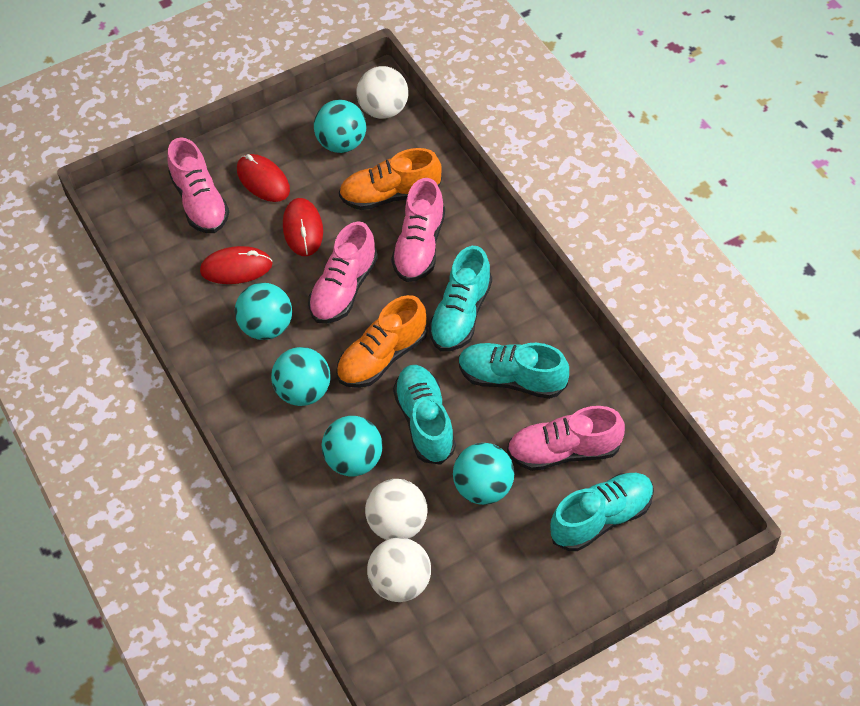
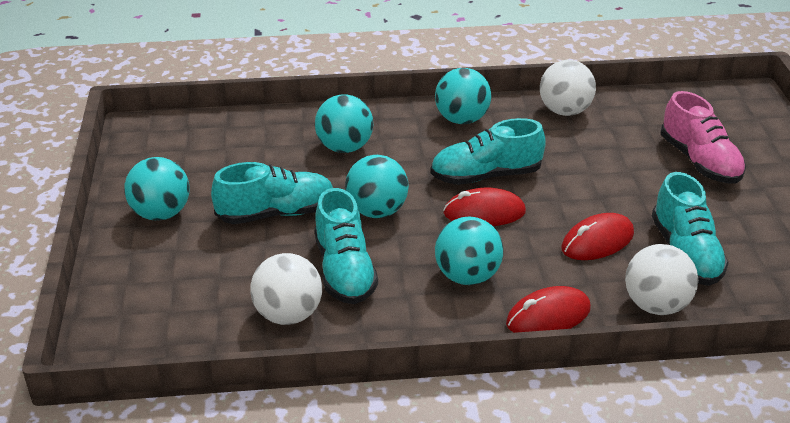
orange shoe: 2 -> 0
pink shoe: 4 -> 1

